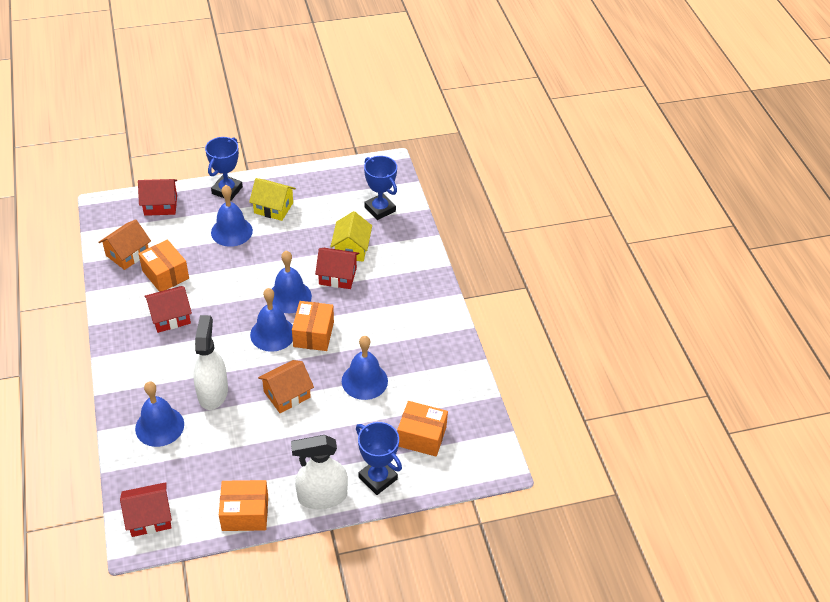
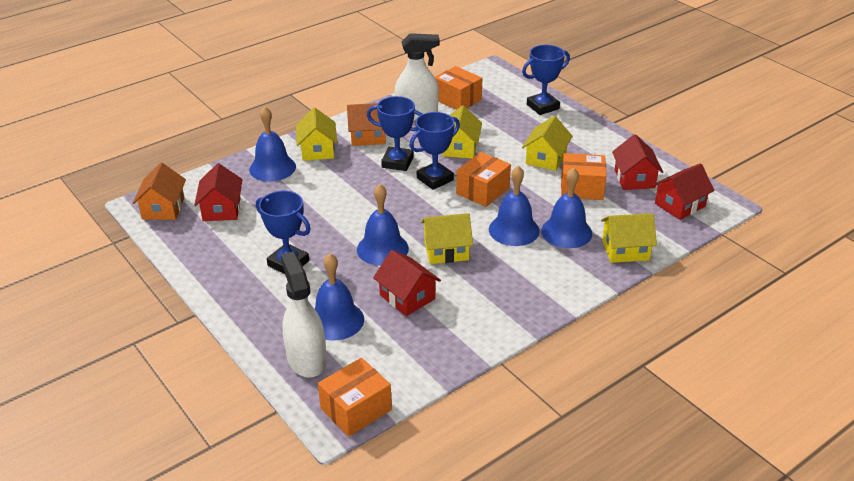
blue trophy: 3 -> 4
yellow house: 2 -> 5

